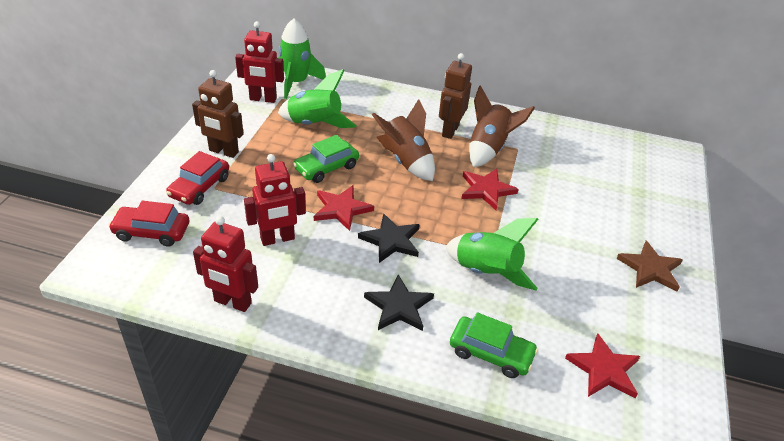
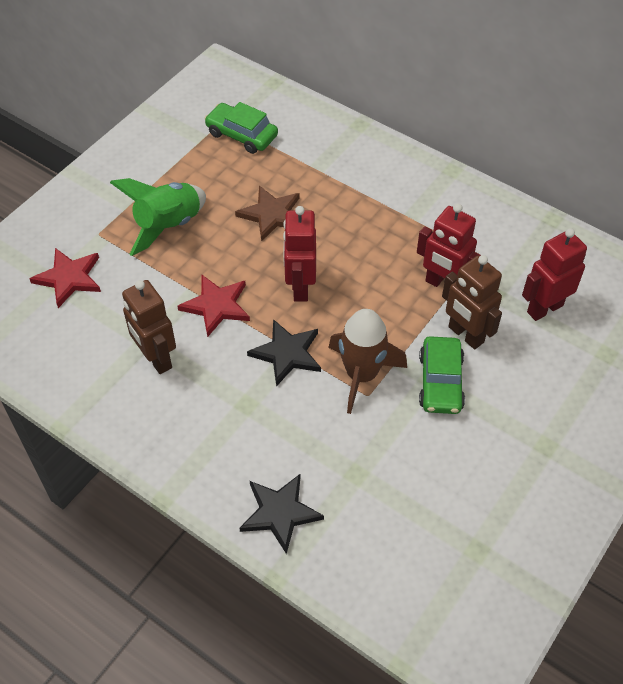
brown rocket: 2 -> 1
green rocket: 3 -> 1
red car: 2 -> 0
red star: 3 -> 2

